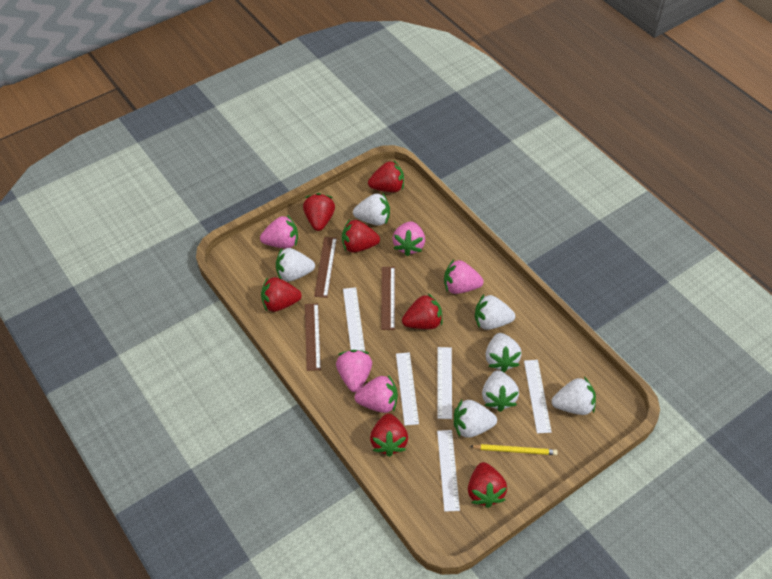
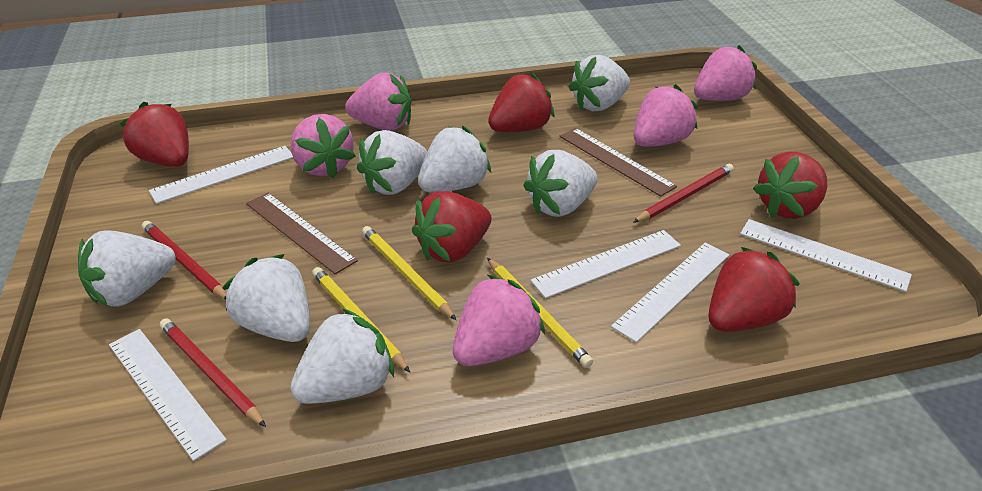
brown ruler: 3 -> 2
red pencil: 0 -> 3
red strawberry: 7 -> 5
yellow pencil: 1 -> 3

